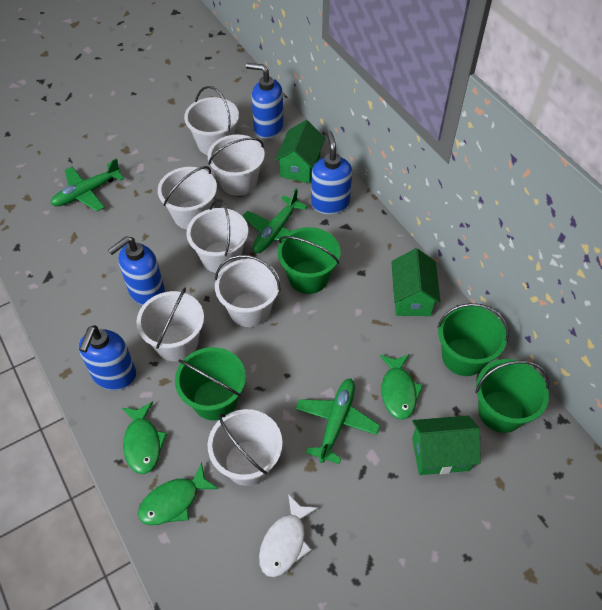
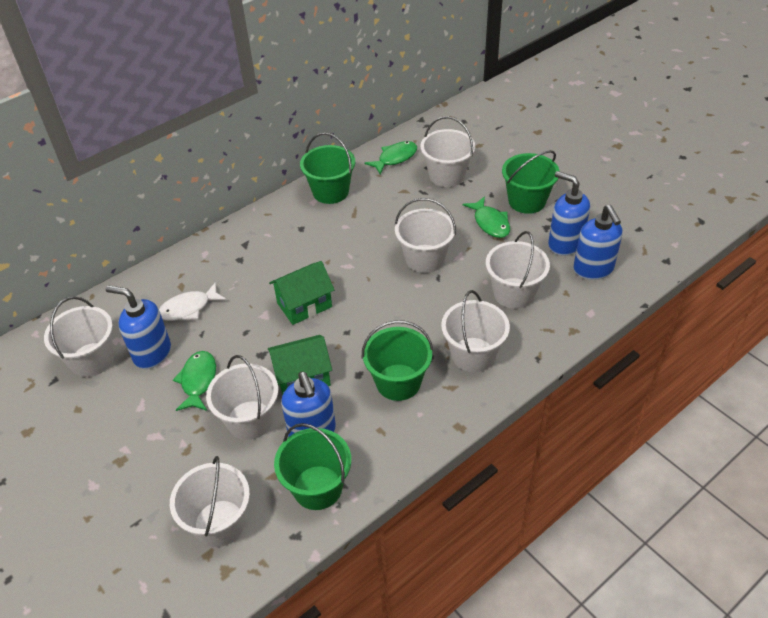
green house: 3 -> 2
green plane: 3 -> 0

